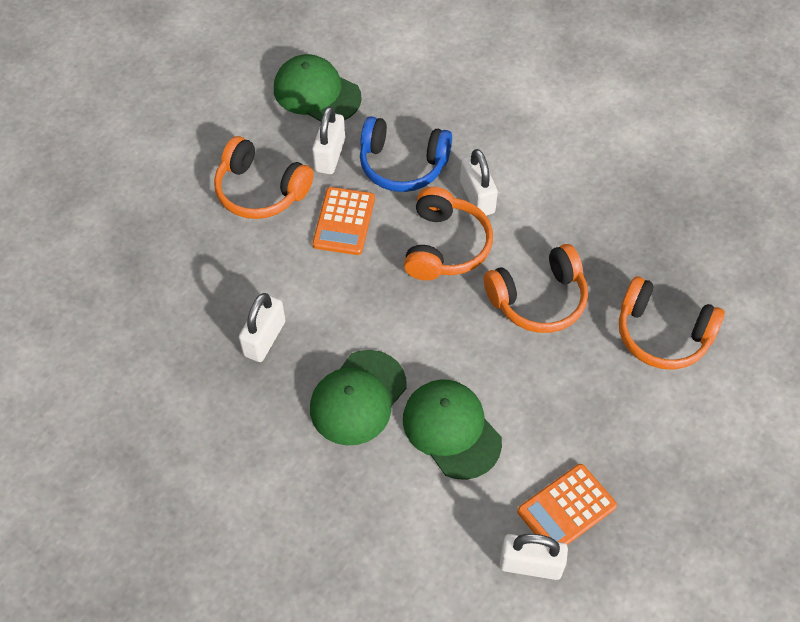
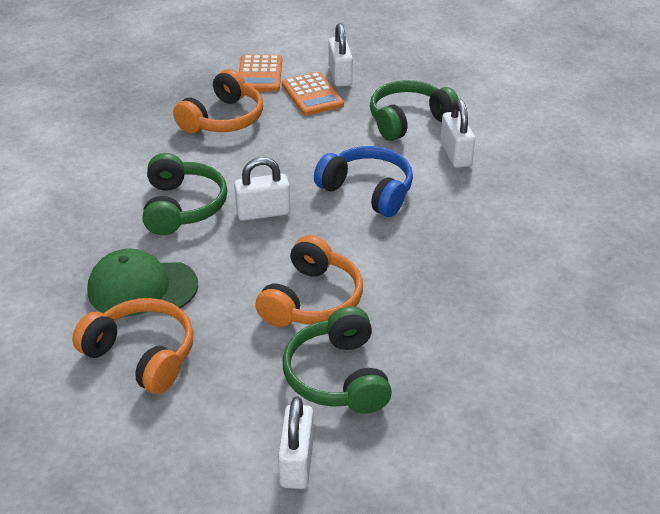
green cap: 3 -> 1
green headphones: 0 -> 3
orange headphones: 4 -> 3

